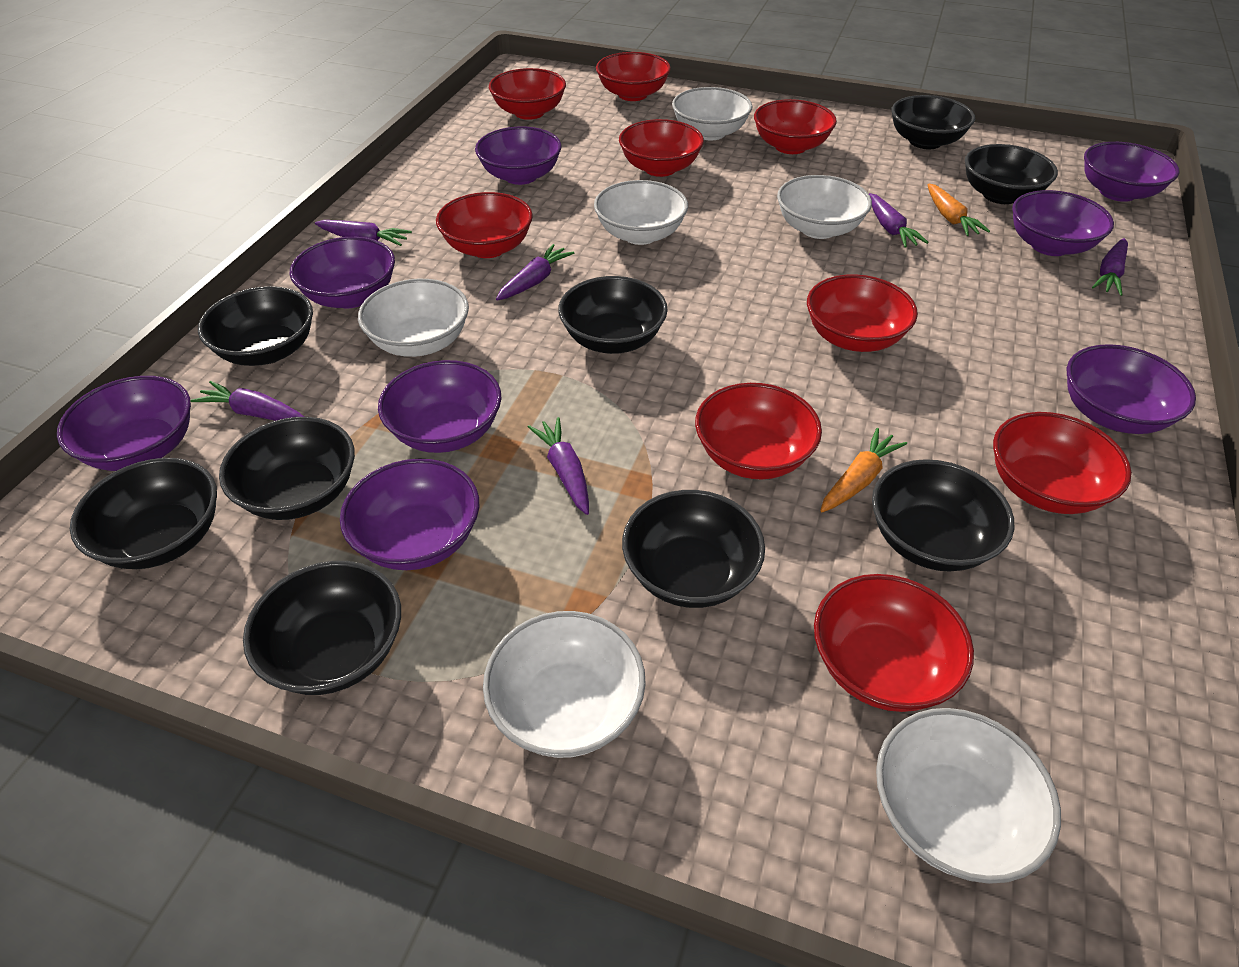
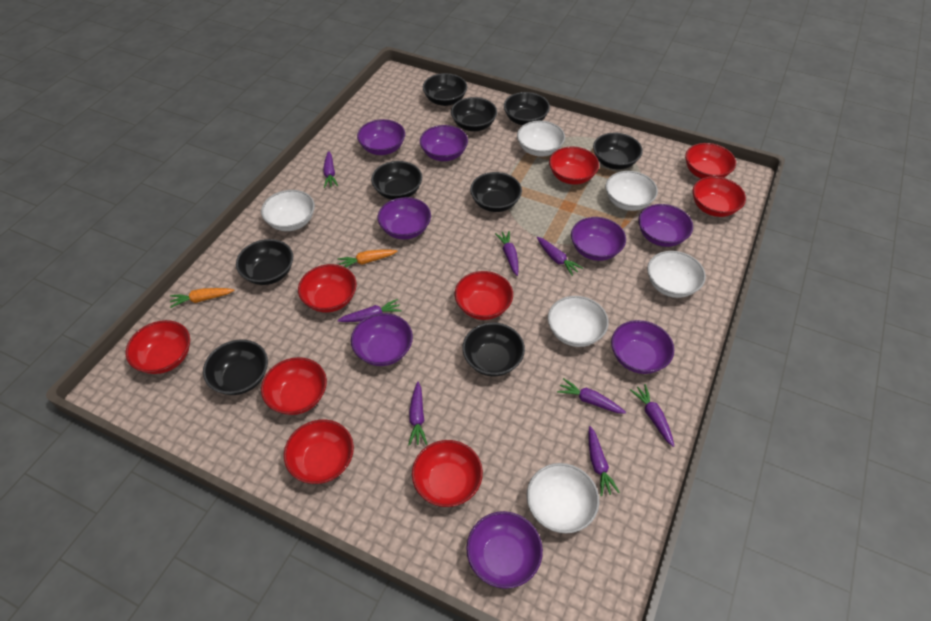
purple carrot: 6 -> 8

